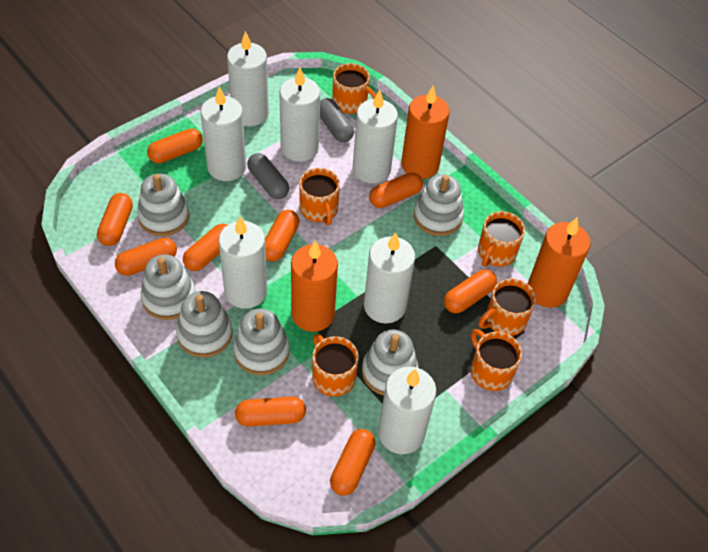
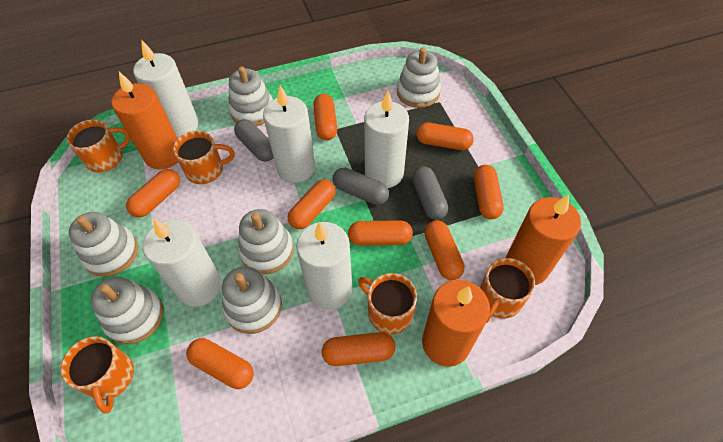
grey capsule: 2 -> 3
orange mug: 6 -> 5
white candle: 7 -> 5

